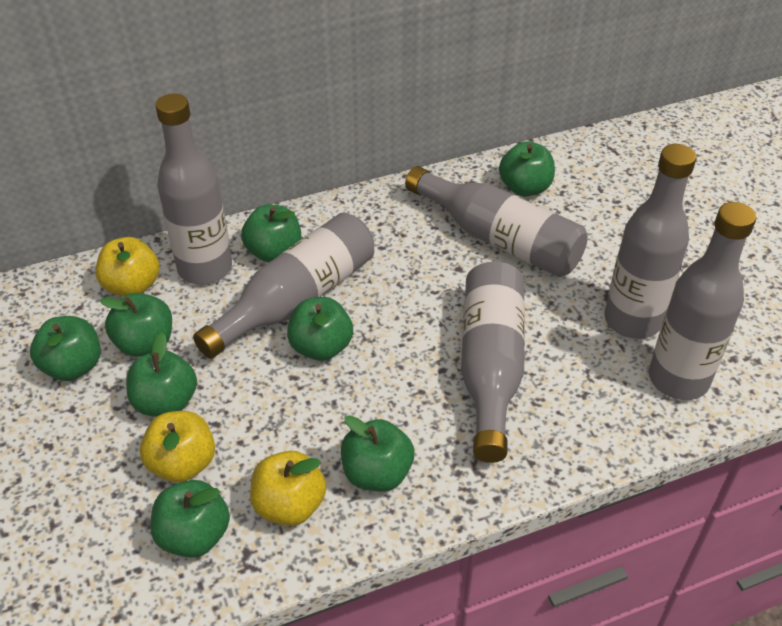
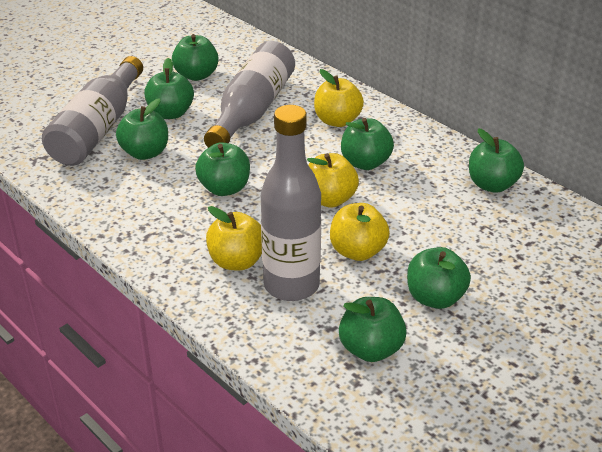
grey bottle: 6 -> 3
yellow apple: 3 -> 4

